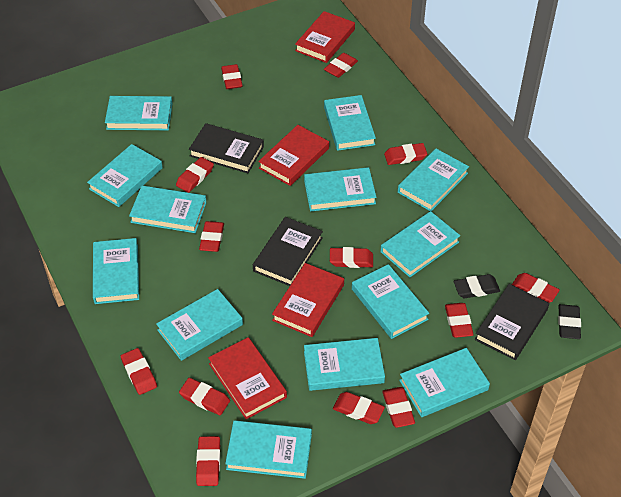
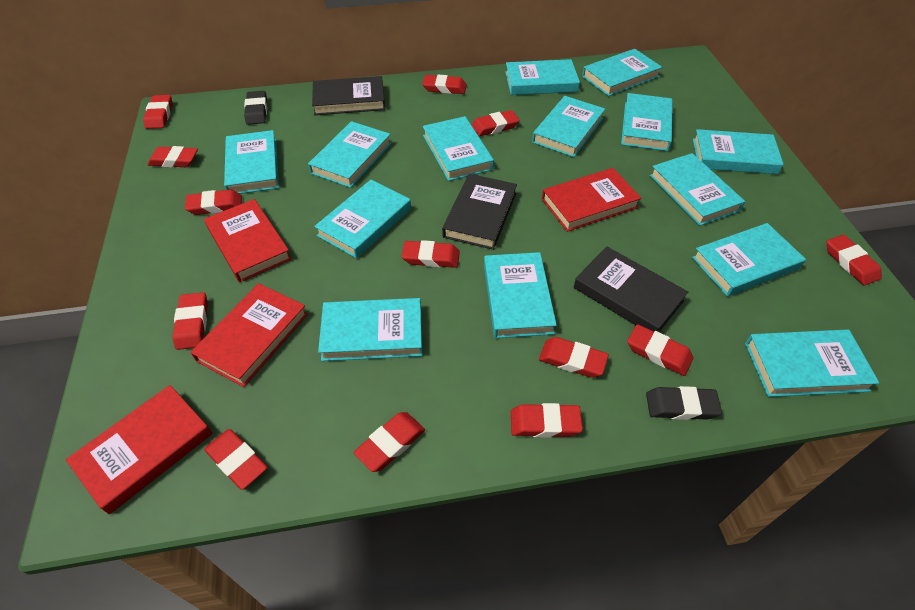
turquoise book: 13 -> 14

